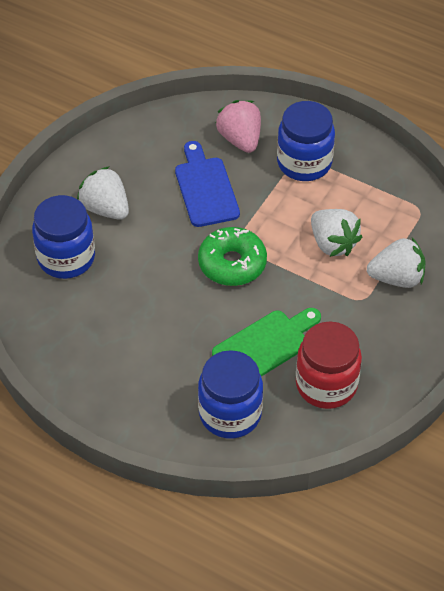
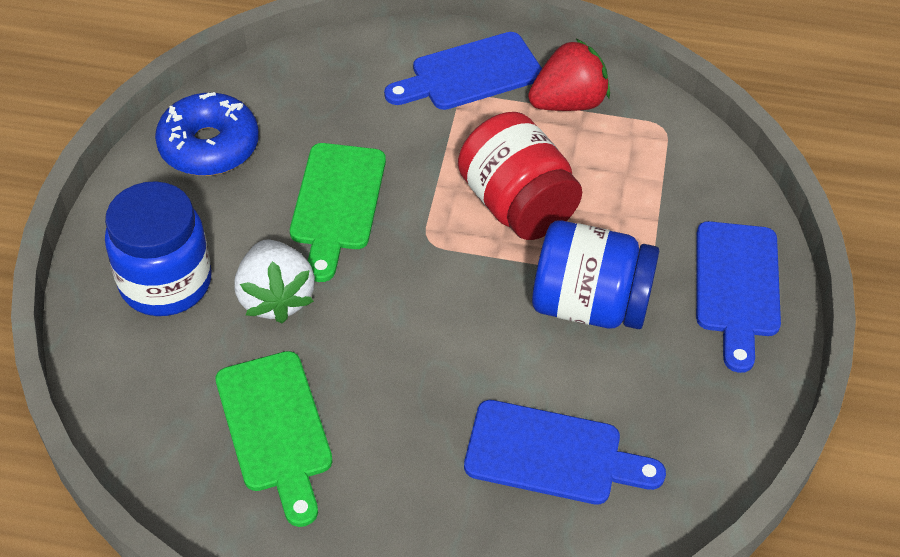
blue cutting board: 1 -> 3
blue donut: 0 -> 1
blue jar: 3 -> 2
green cutting board: 1 -> 2
green donut: 1 -> 0
pink strawberry: 1 -> 0
red strawberry: 0 -> 1
white strawberry: 3 -> 1

